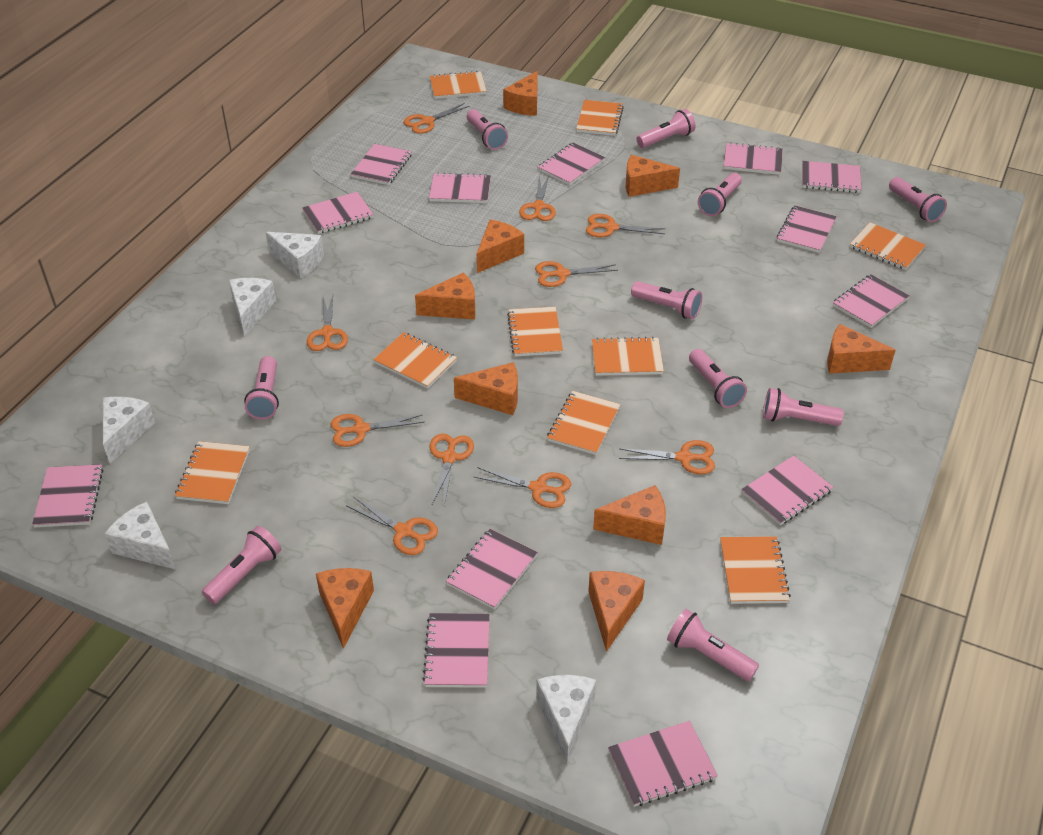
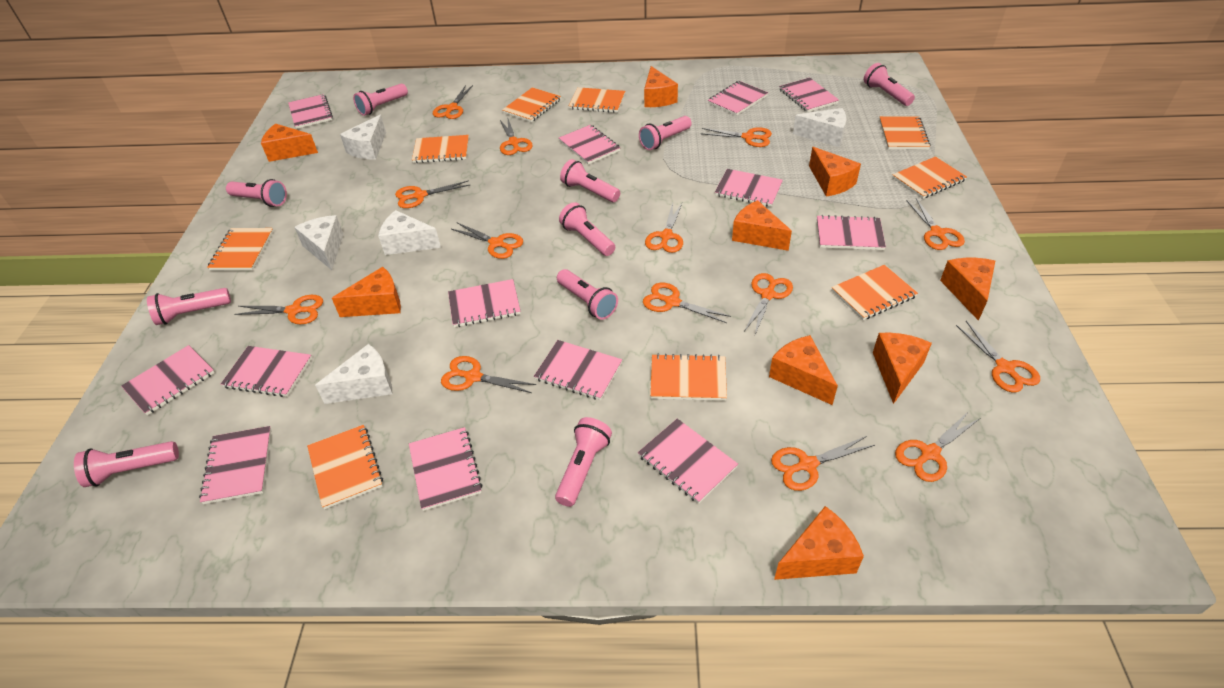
orange scissors: 10 -> 14

